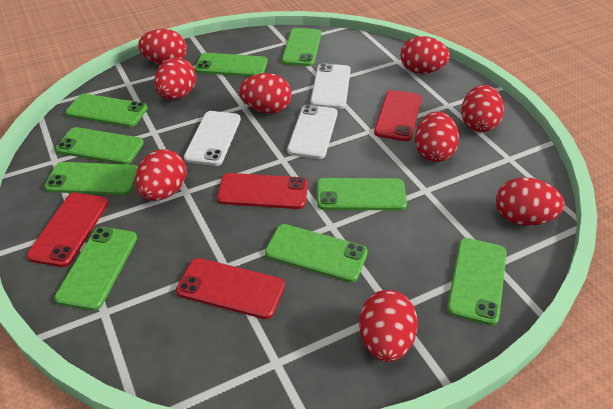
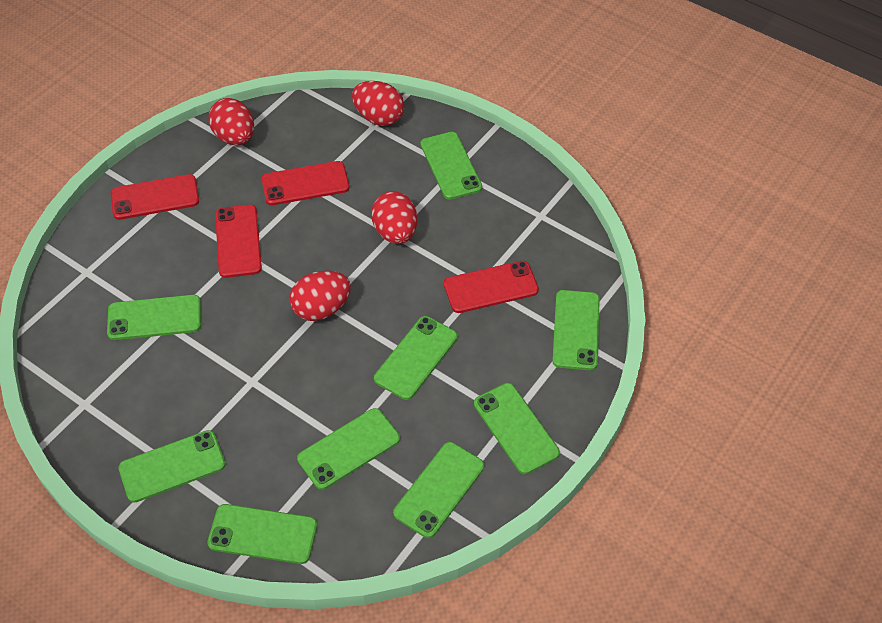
red egg: 9 -> 4
white phone: 3 -> 0

